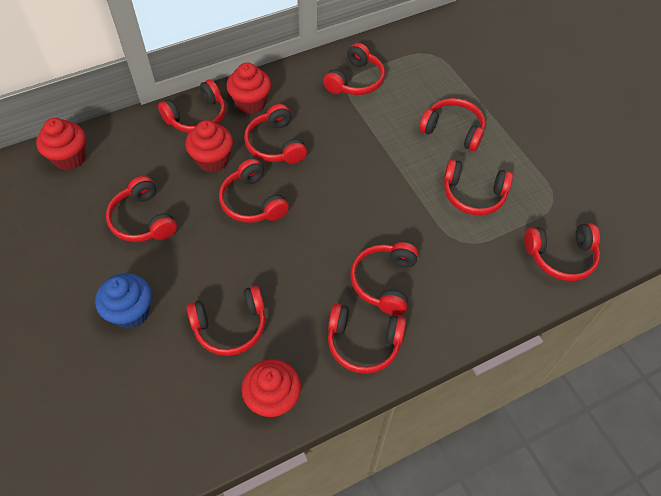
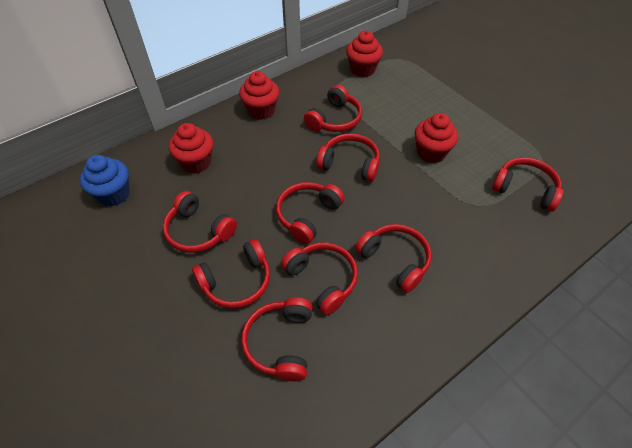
red headphones: 11 -> 9

